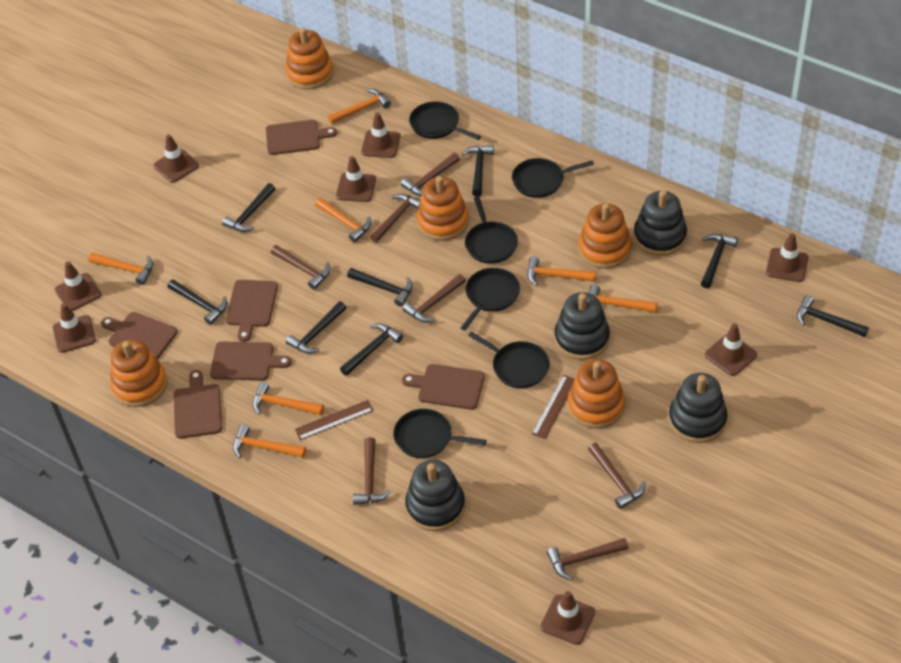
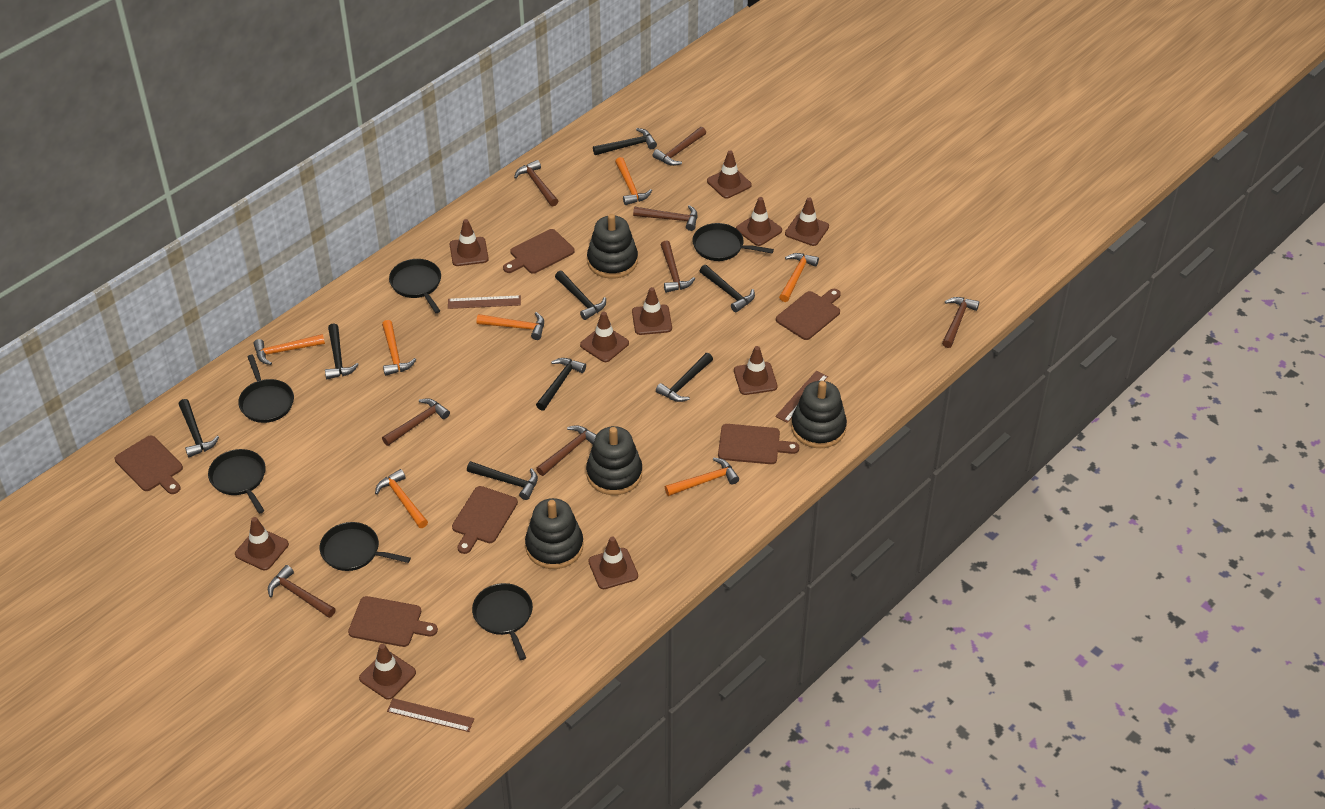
brown hammer: 7 -> 8
brown ruler: 2 -> 3
brown traffic cone: 8 -> 10
orange stacking toy: 5 -> 0

